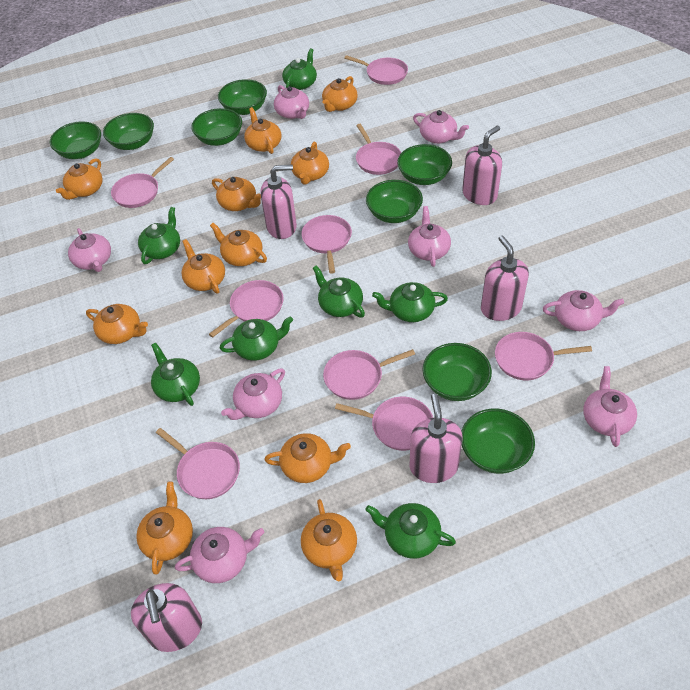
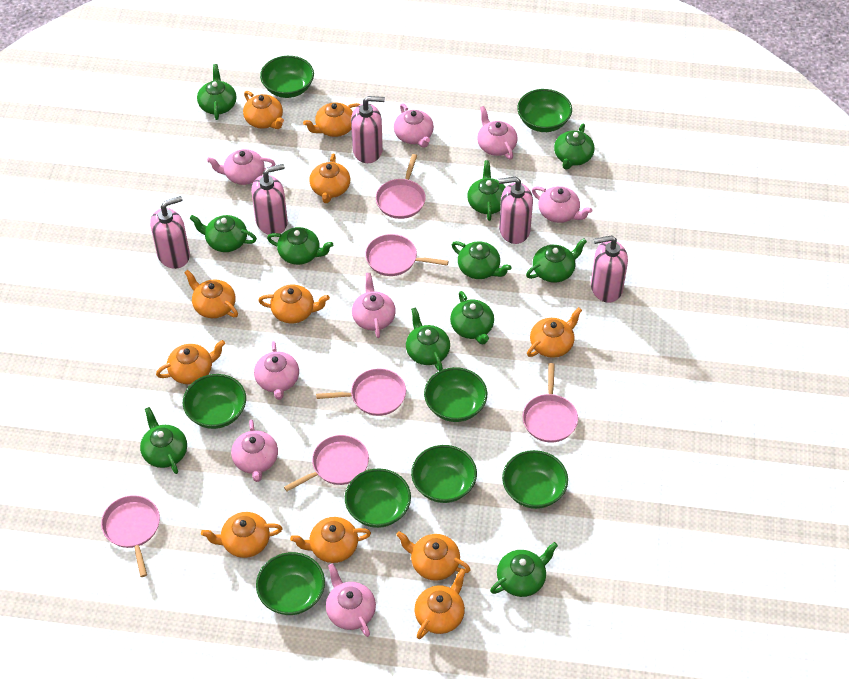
green teapot: 7 -> 11
pink pan: 9 -> 6

